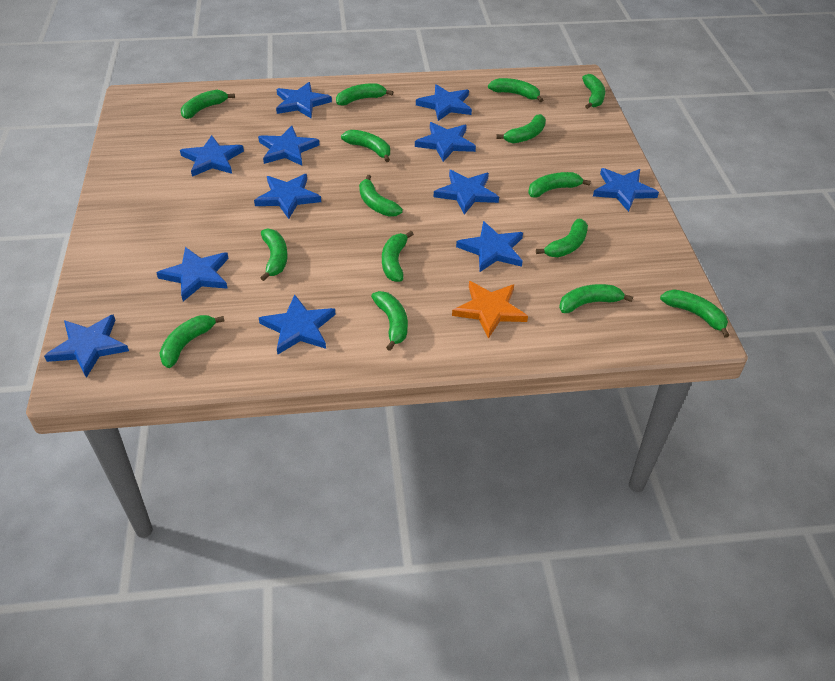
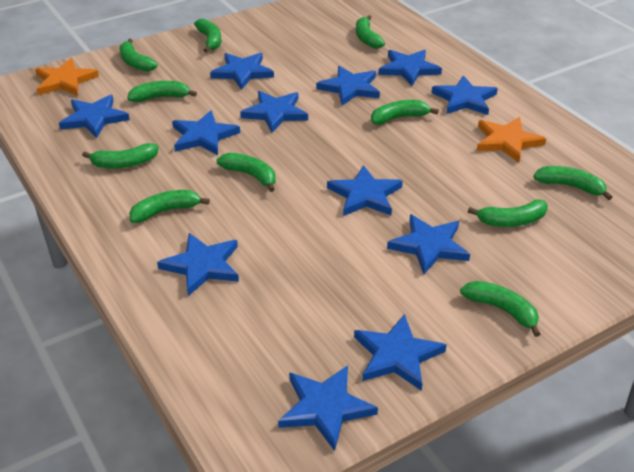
green banana: 15 -> 11
orange star: 1 -> 2

